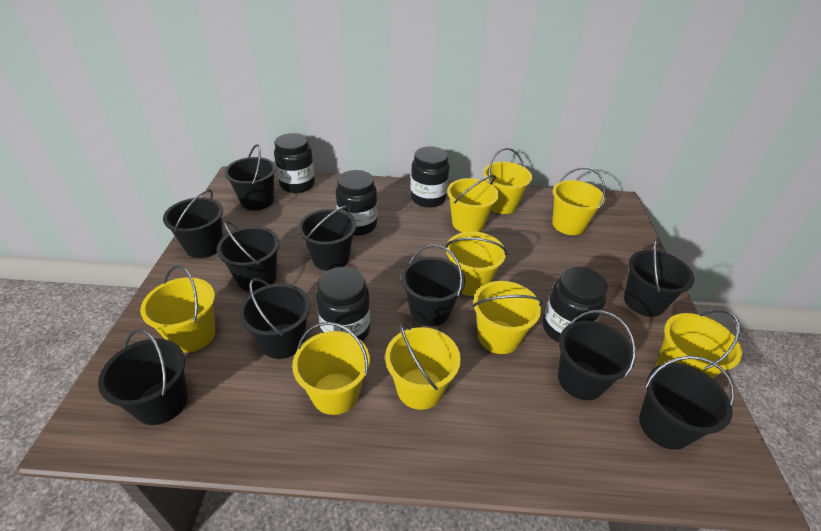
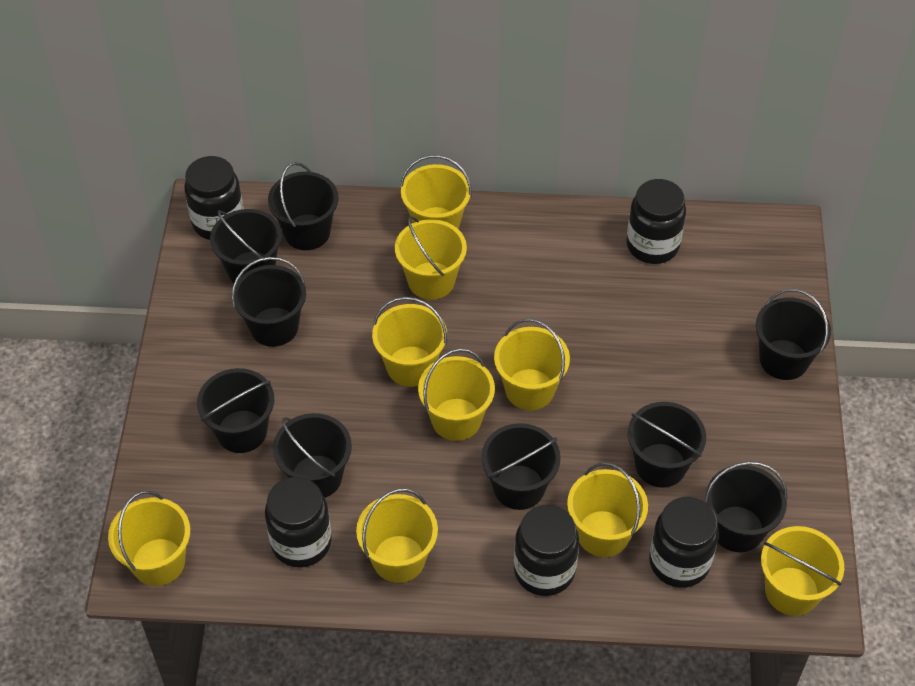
black bucket: 10 -> 9

